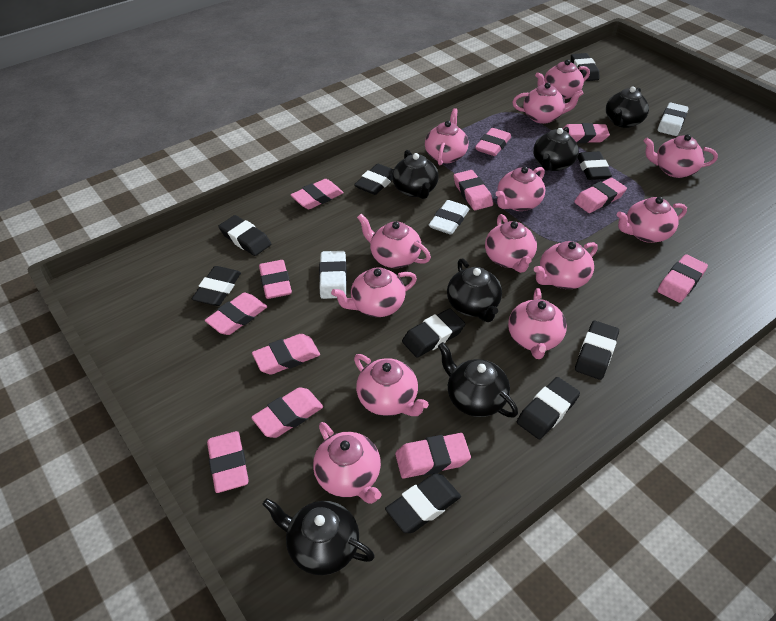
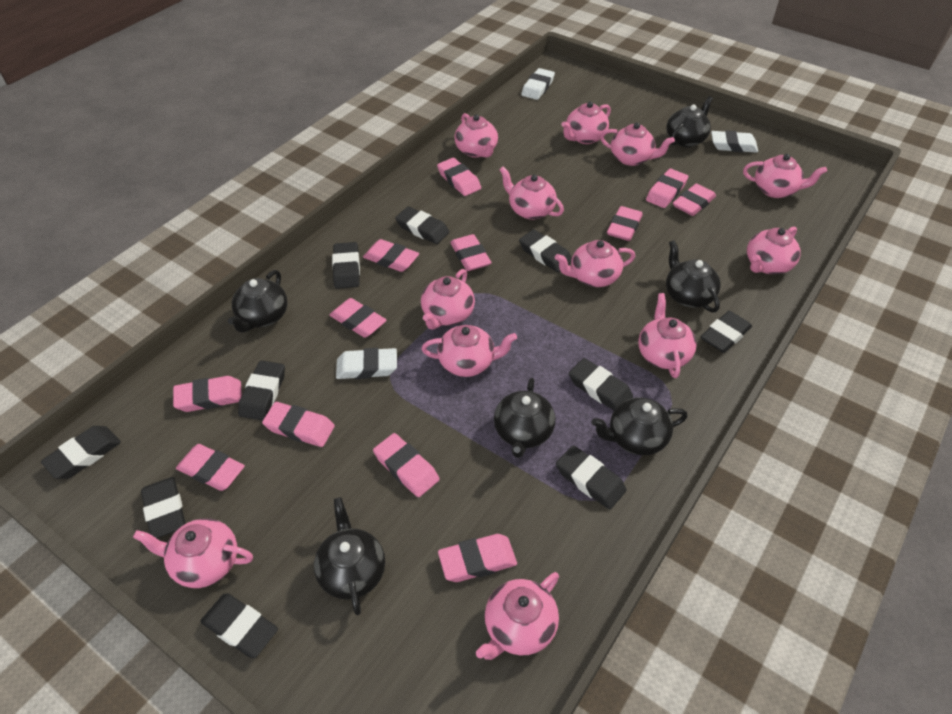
black eraser: 9 -> 10
pink teapot: 13 -> 12

